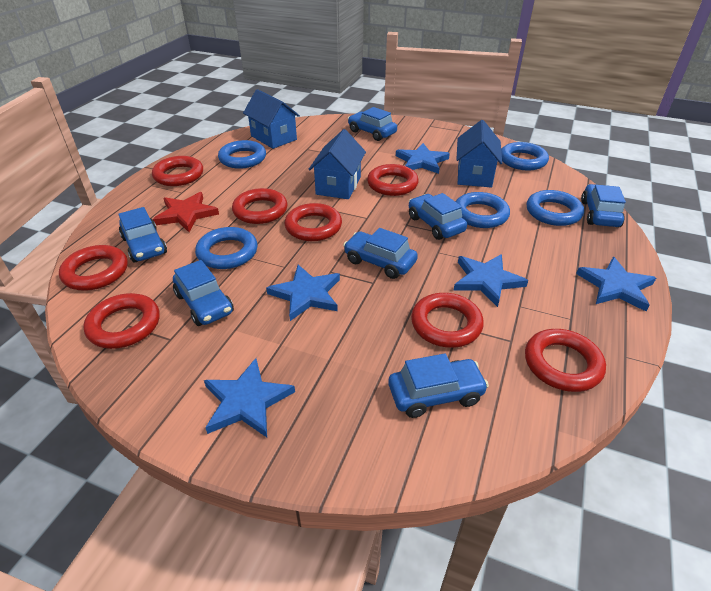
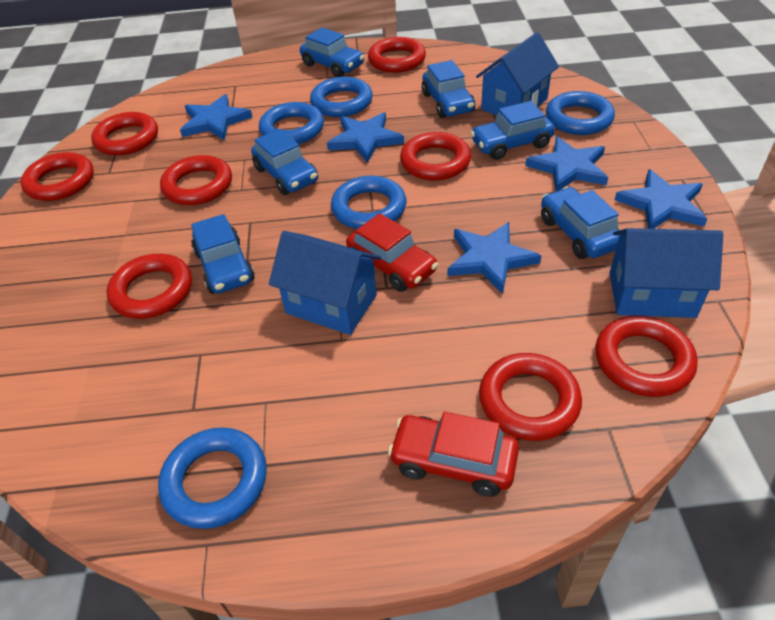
blue car: 7 -> 6
red car: 0 -> 2
red star: 1 -> 0

